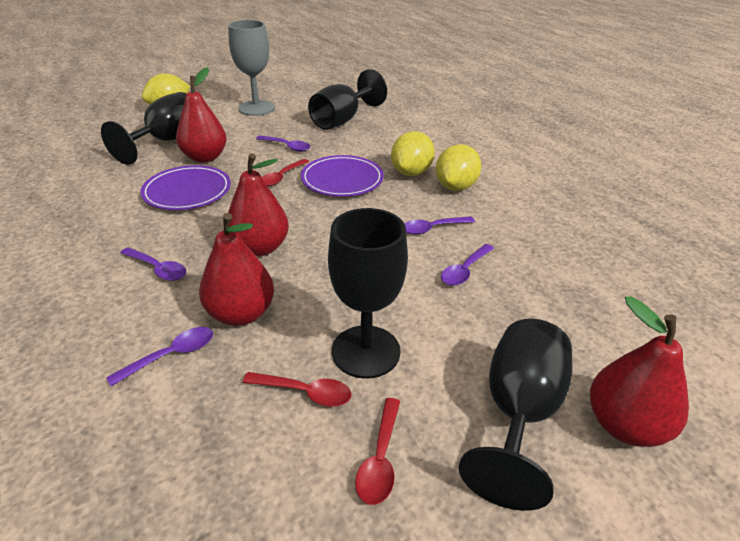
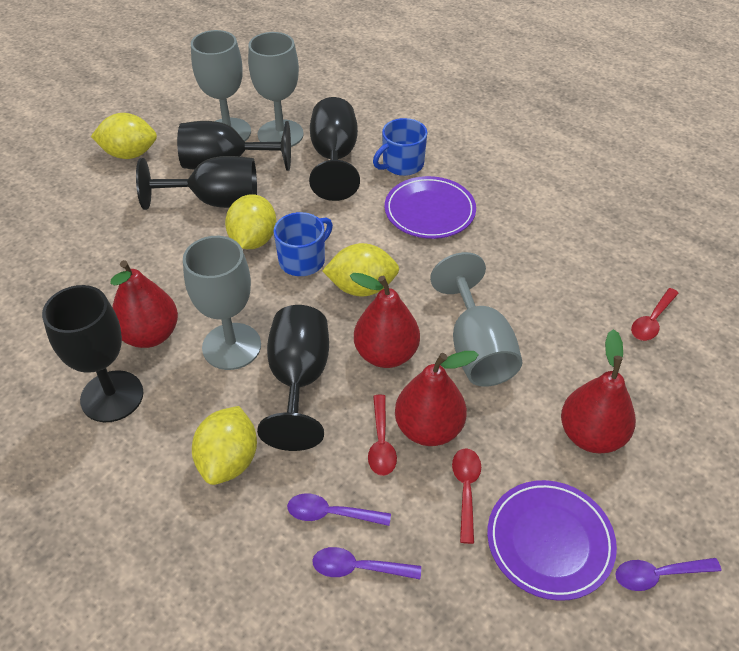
black goblet: 4 -> 5
blue mug: 0 -> 2
grey goblet: 1 -> 4
purple spoon: 5 -> 3
yellow lemon: 3 -> 4

